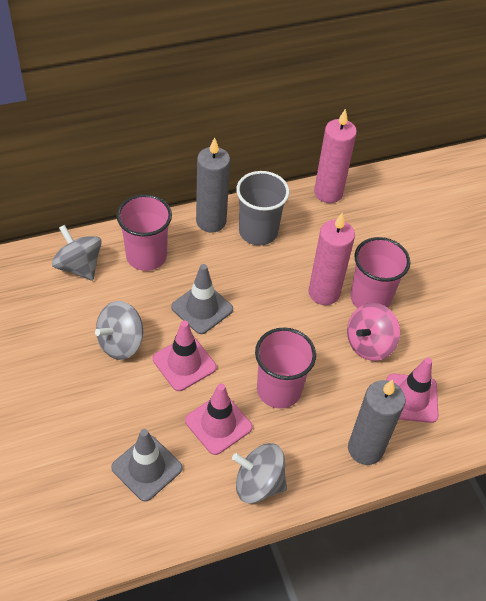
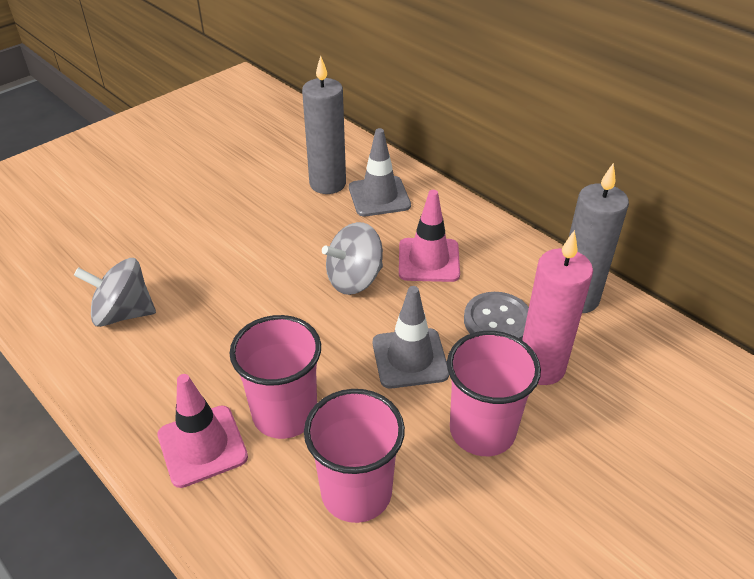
grey button: 0 -> 1
grey cup: 1 -> 0
grey spinning top: 3 -> 2
pink candle: 2 -> 1
pink spinning top: 1 -> 0
pink traffic cone: 3 -> 2

